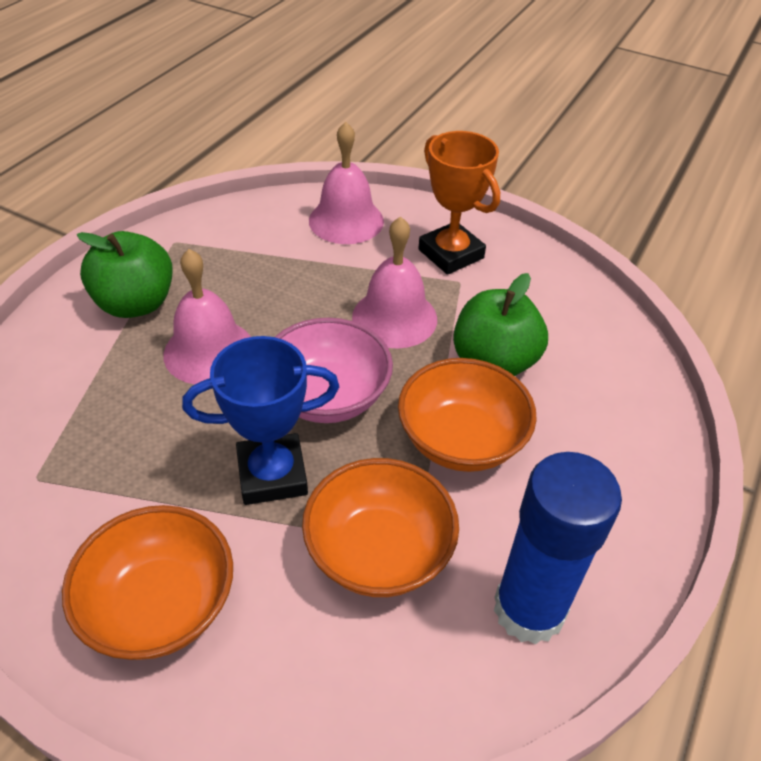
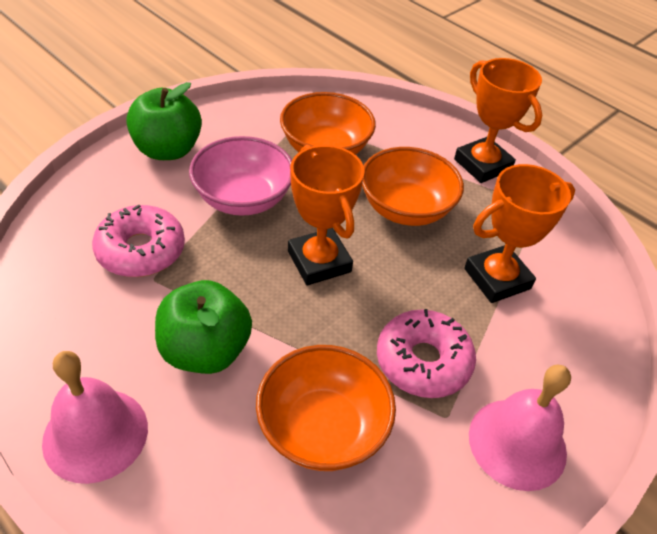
blue glue stick: 1 -> 0
blue trophy: 1 -> 0
orange trophy: 1 -> 3
pink bell: 3 -> 2
pink donut: 0 -> 2

